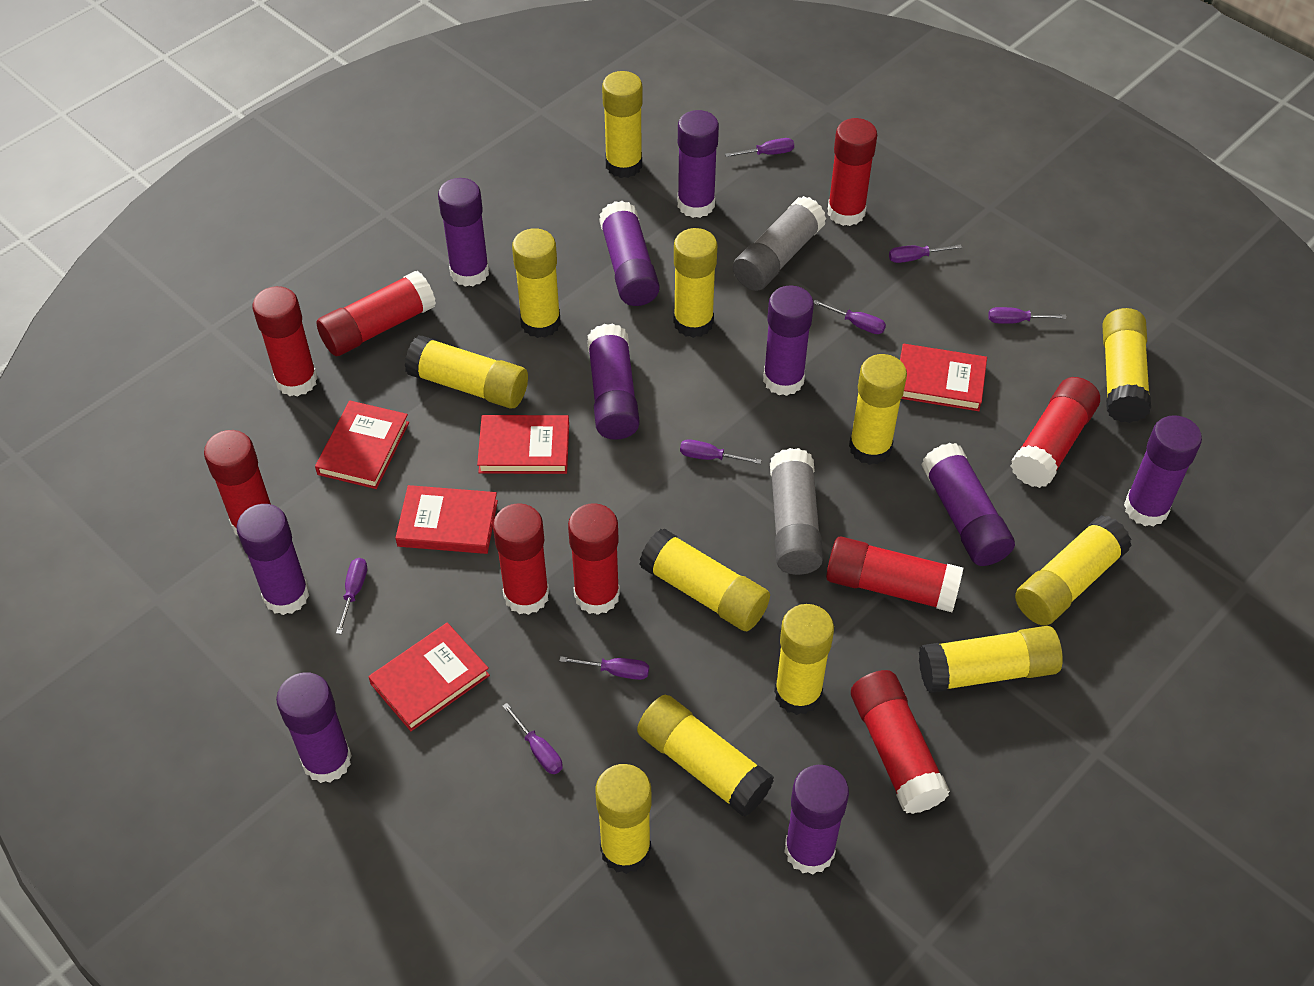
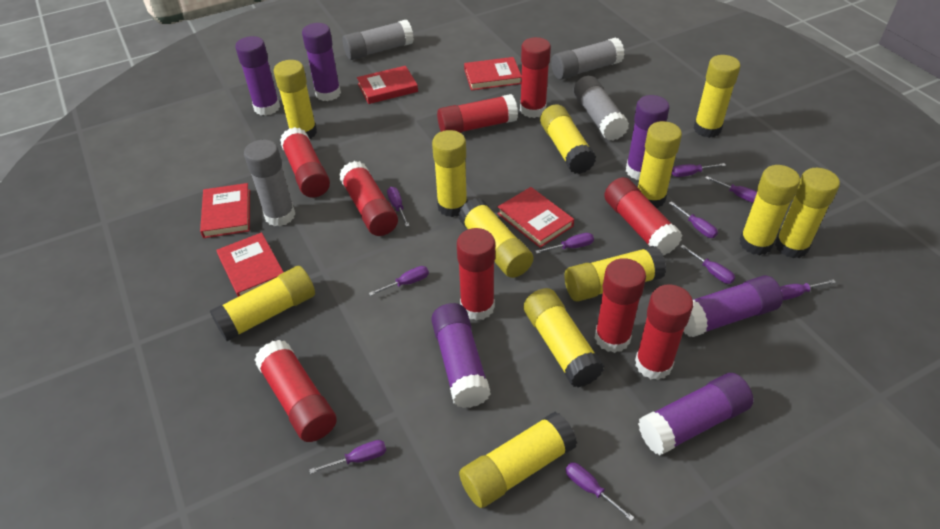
grey glue stick: 2 -> 4
purple glue stick: 10 -> 6
purple screwdriver: 8 -> 10

